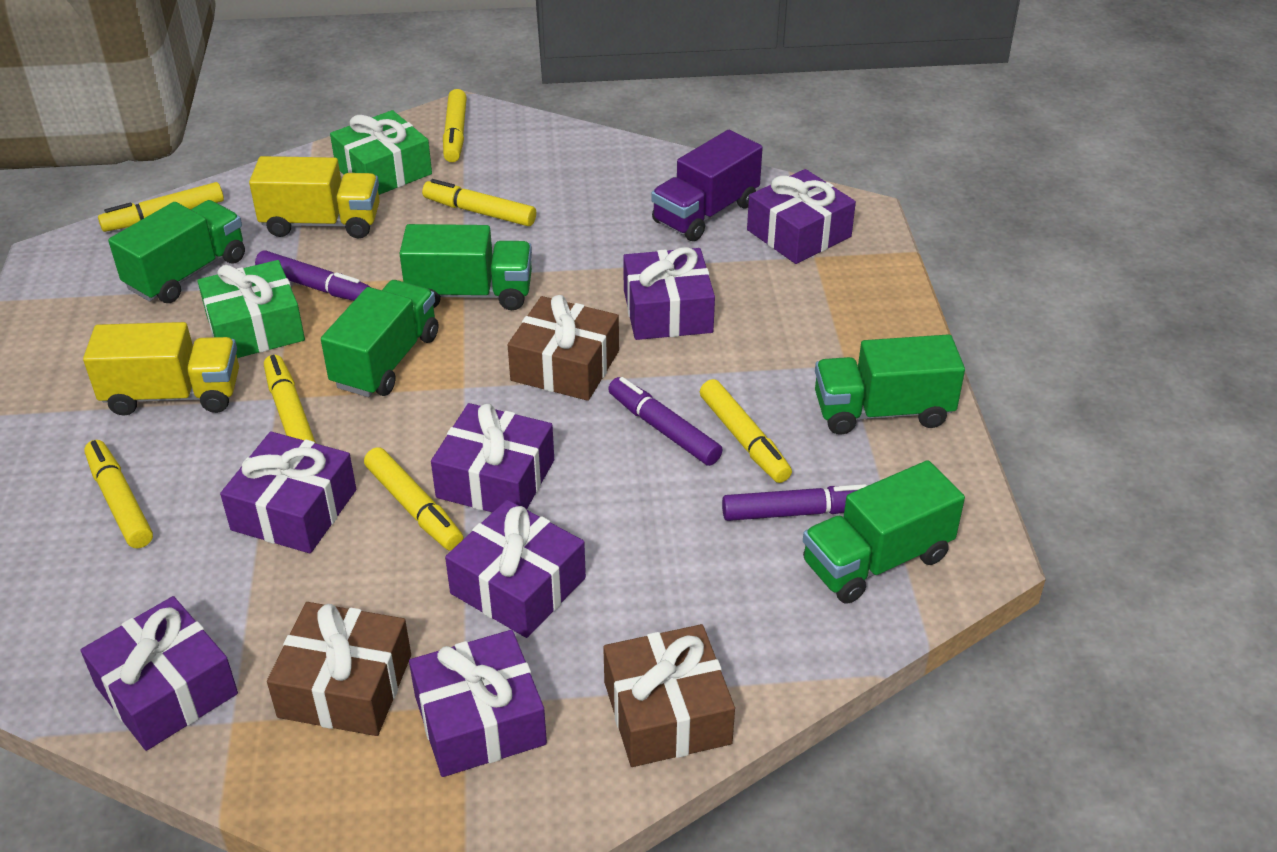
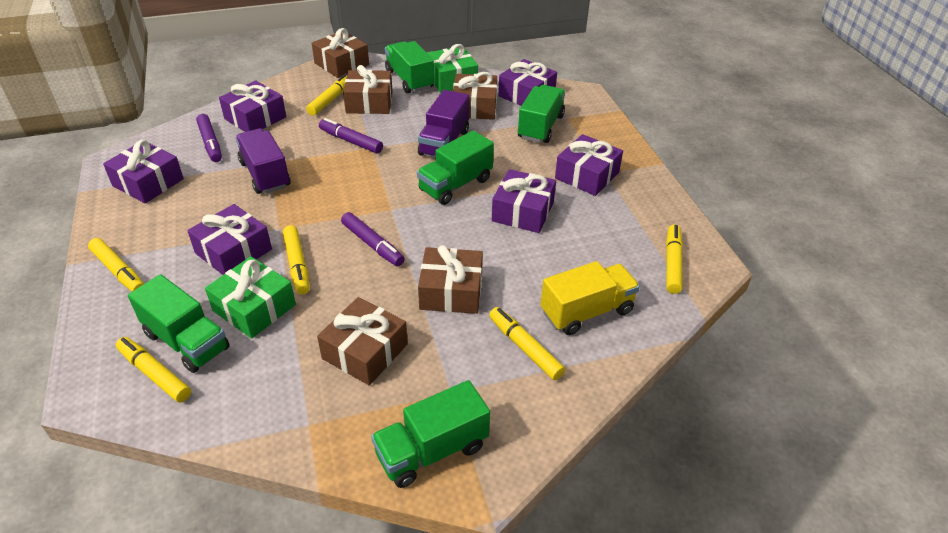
brown gift: 3 -> 5
purple gift: 7 -> 6
purple truck: 1 -> 2
yellow marker: 7 -> 6
yellow truck: 2 -> 1

